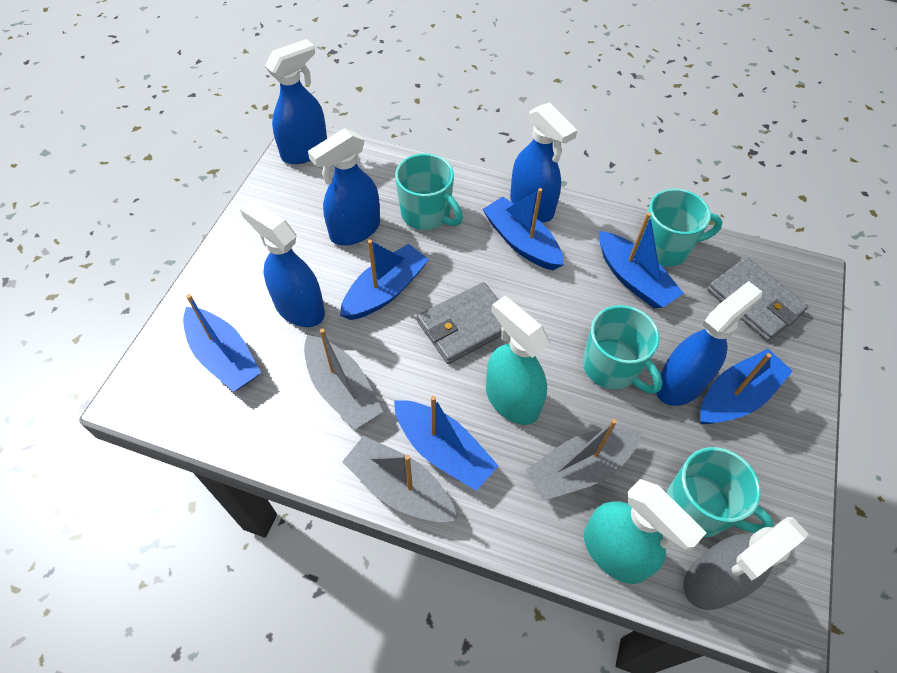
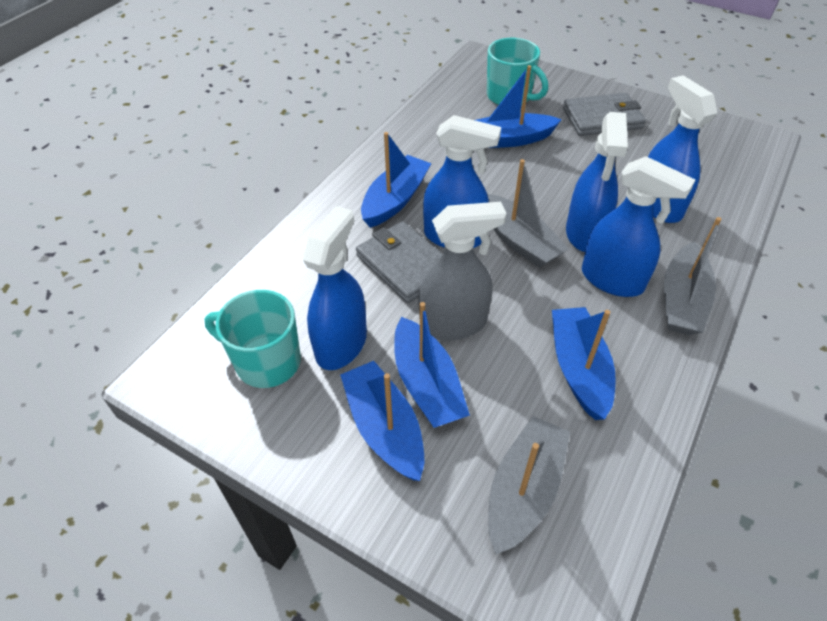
blue boat: 6 -> 5
turquoise mug: 4 -> 2
turquoise spray bottle: 2 -> 0

